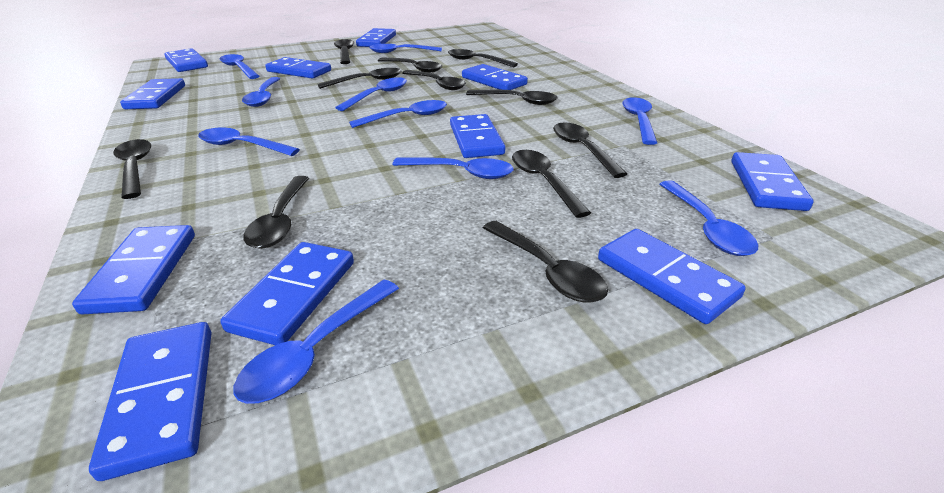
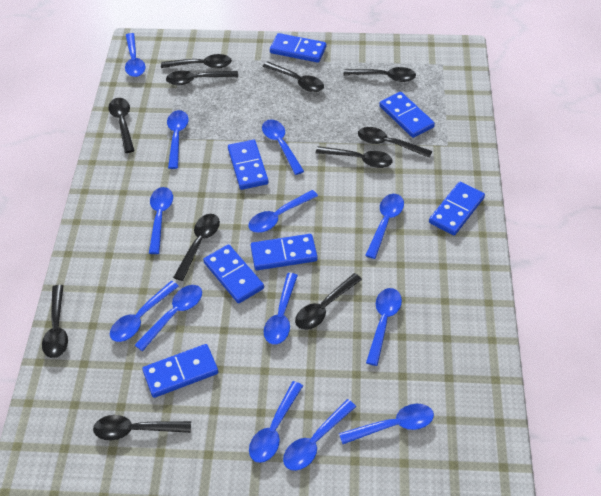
blue domino: 11 -> 7
blue spoon: 10 -> 13

